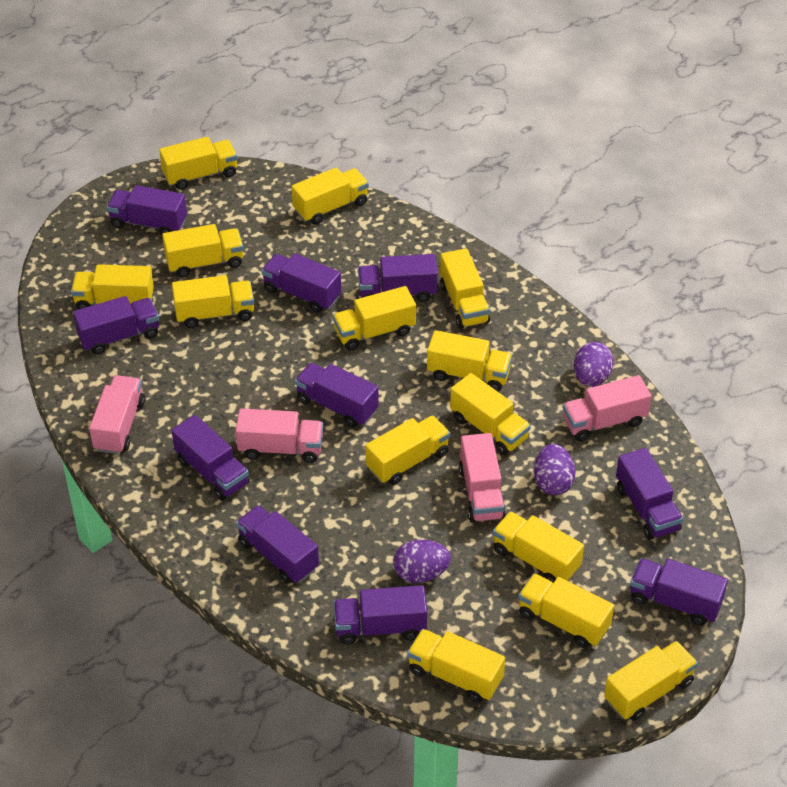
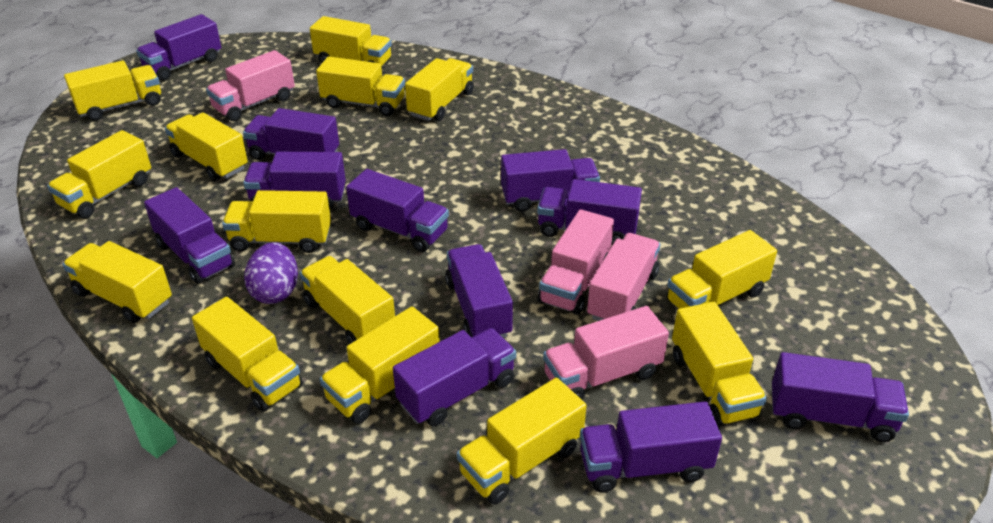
purple egg: 3 -> 1
purple truck: 10 -> 11

